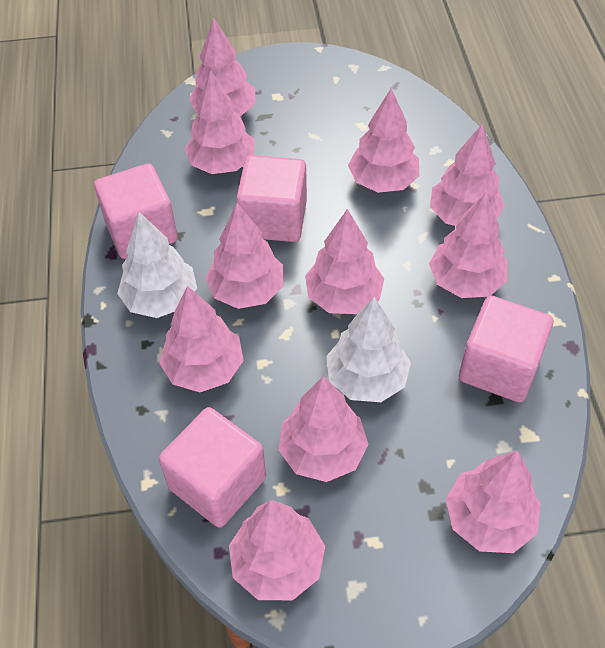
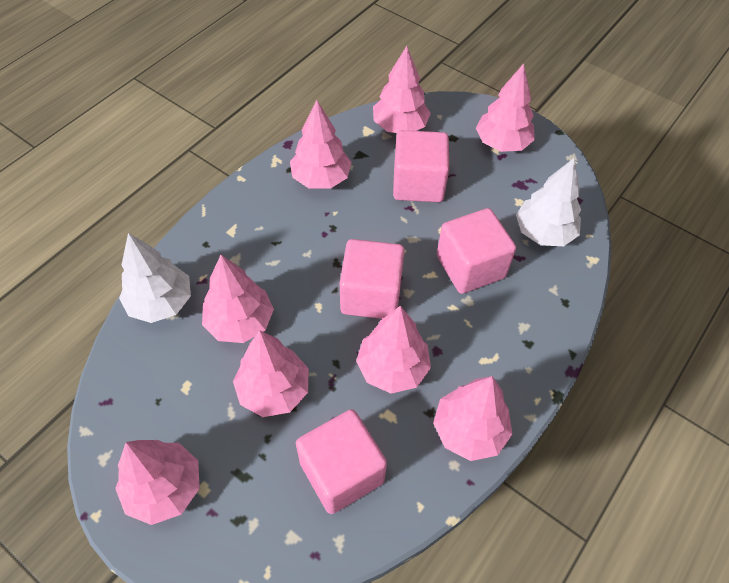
pink tree: 11 -> 8

